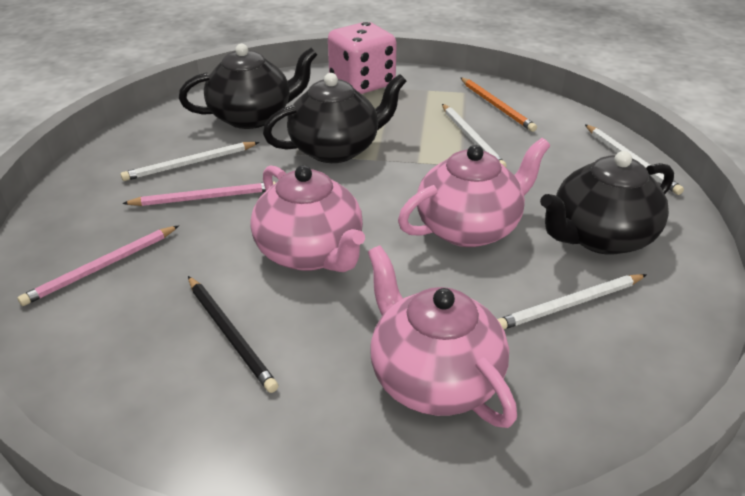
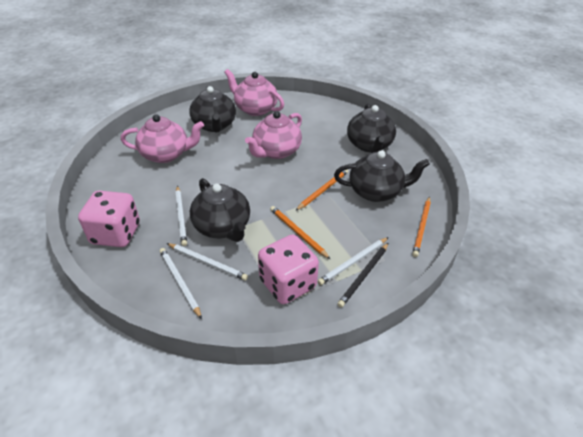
black teapot: 3 -> 4
orange pencil: 1 -> 3
pink dice: 1 -> 2
pink pencil: 2 -> 0

